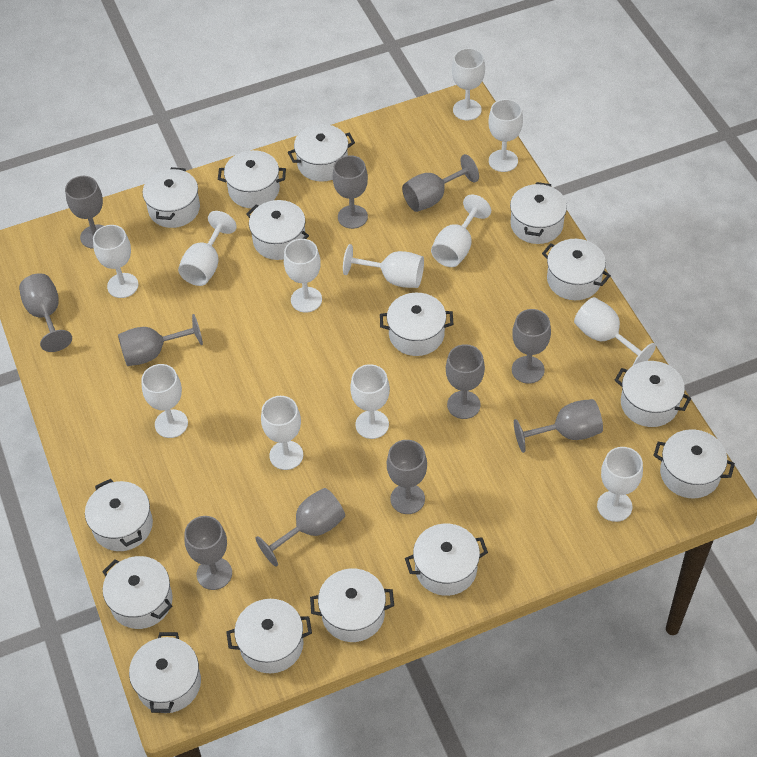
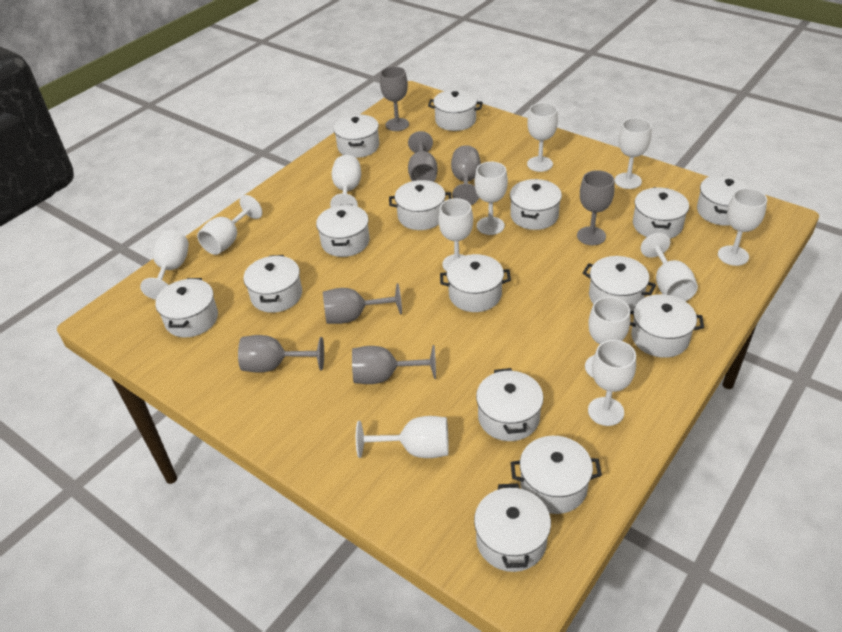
grey goblet: 11 -> 7

